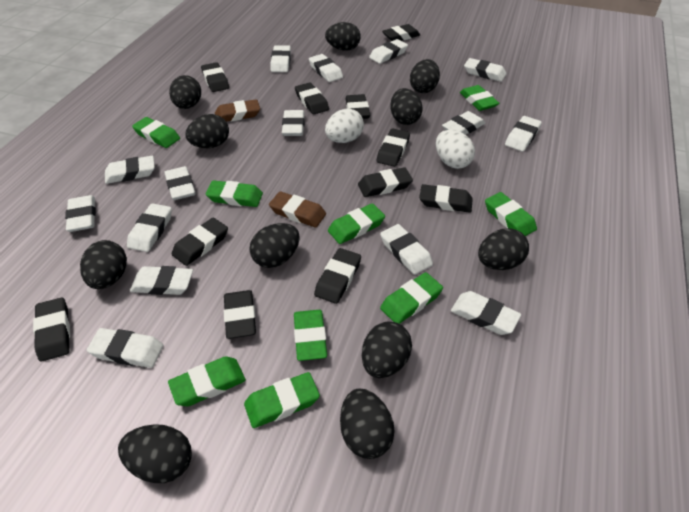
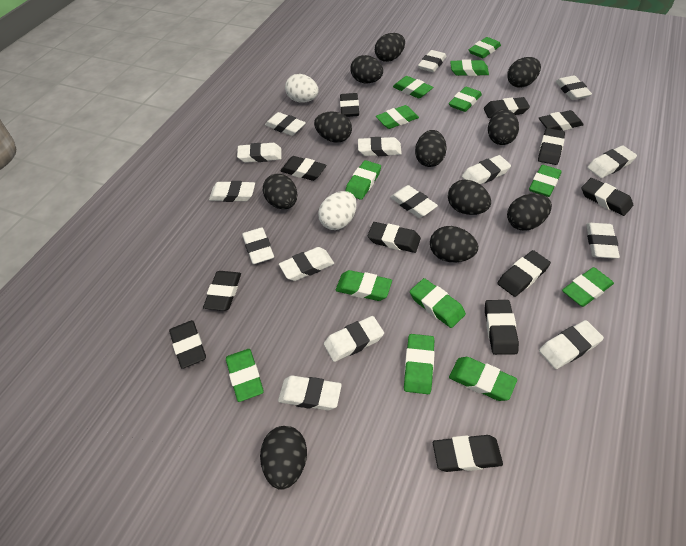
black eraser: 11 -> 12
brown eraser: 2 -> 0
green eraser: 9 -> 13

